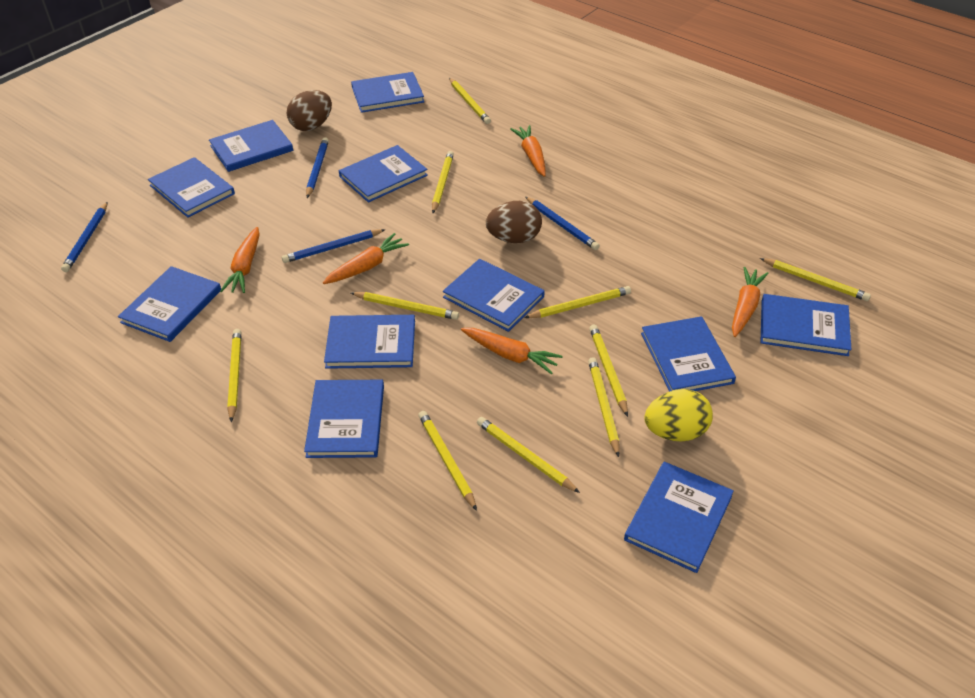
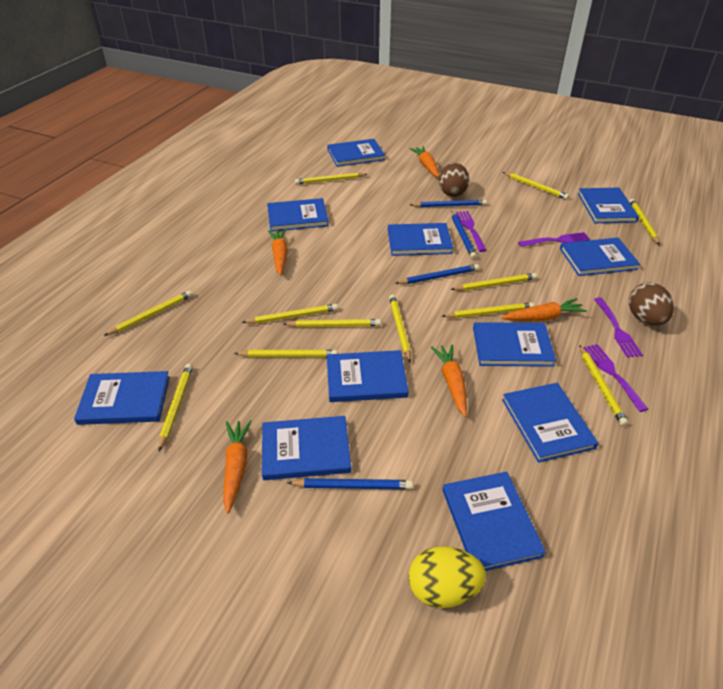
purple fork: 0 -> 4
yellow pencil: 10 -> 12

